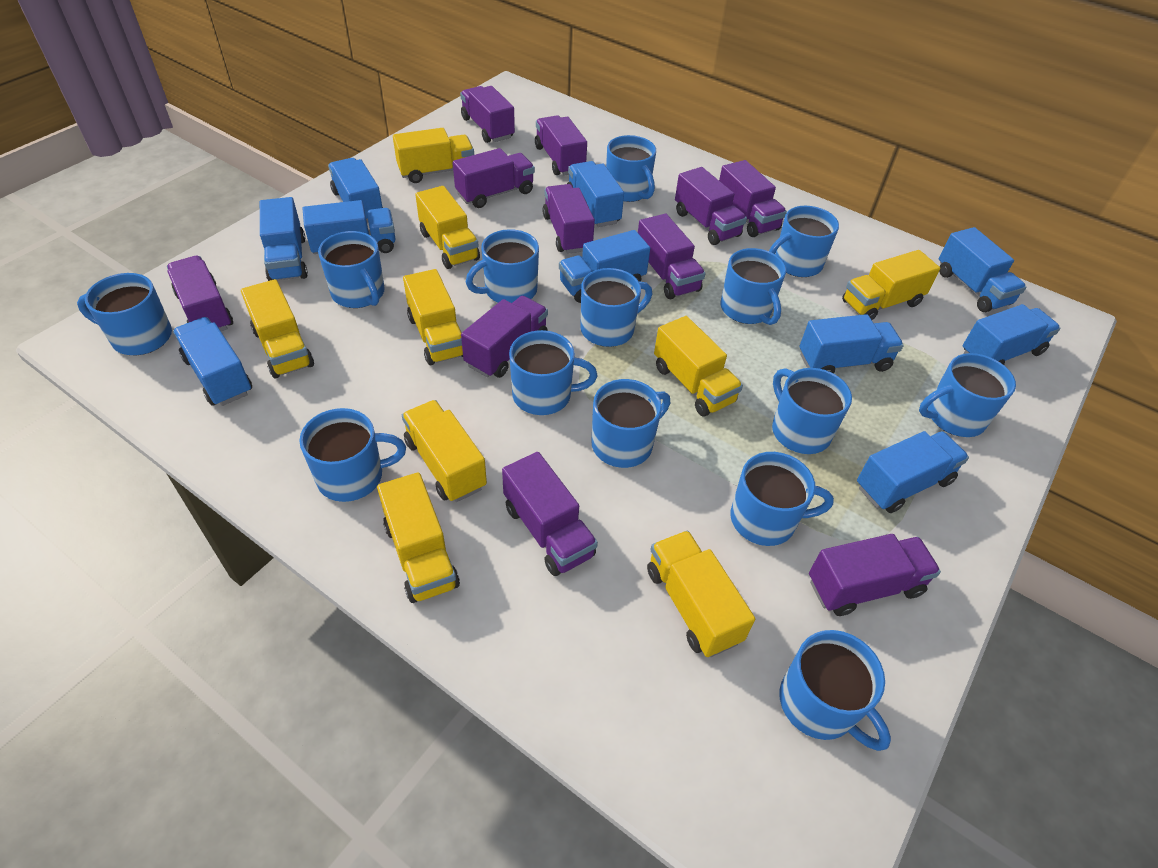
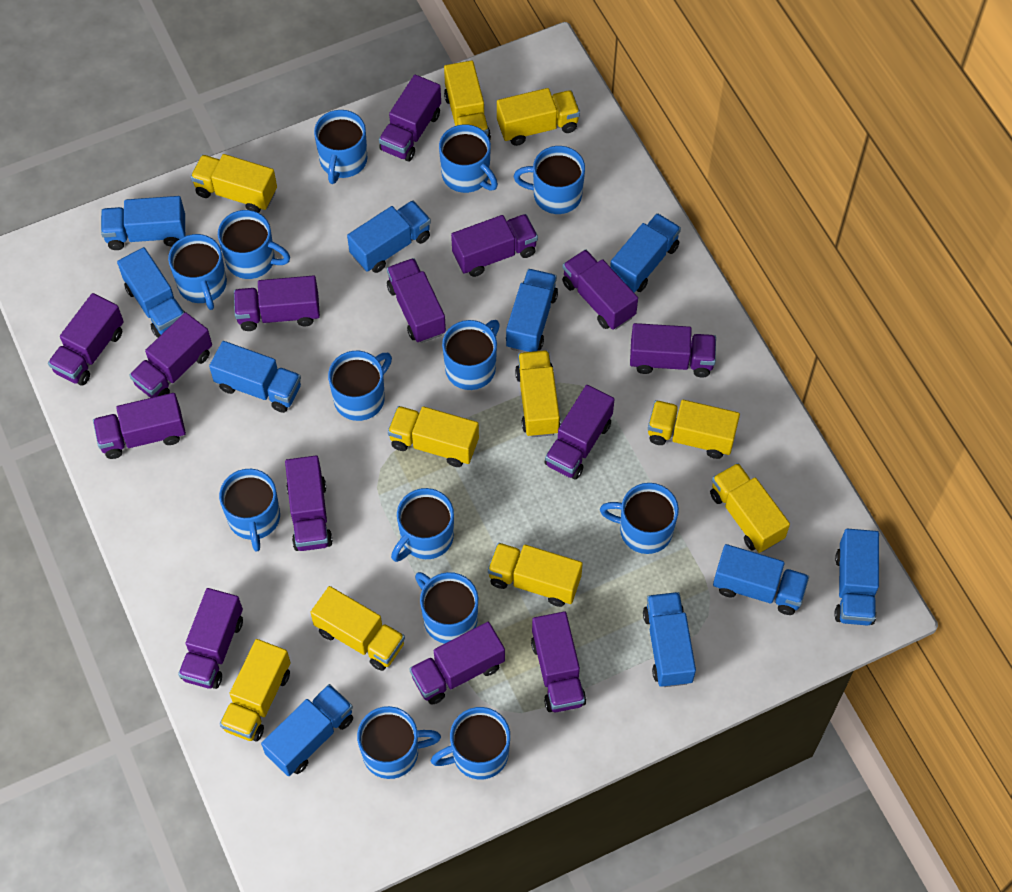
blue mug: 14 -> 13
purple truck: 11 -> 14
yellow truck: 9 -> 10

